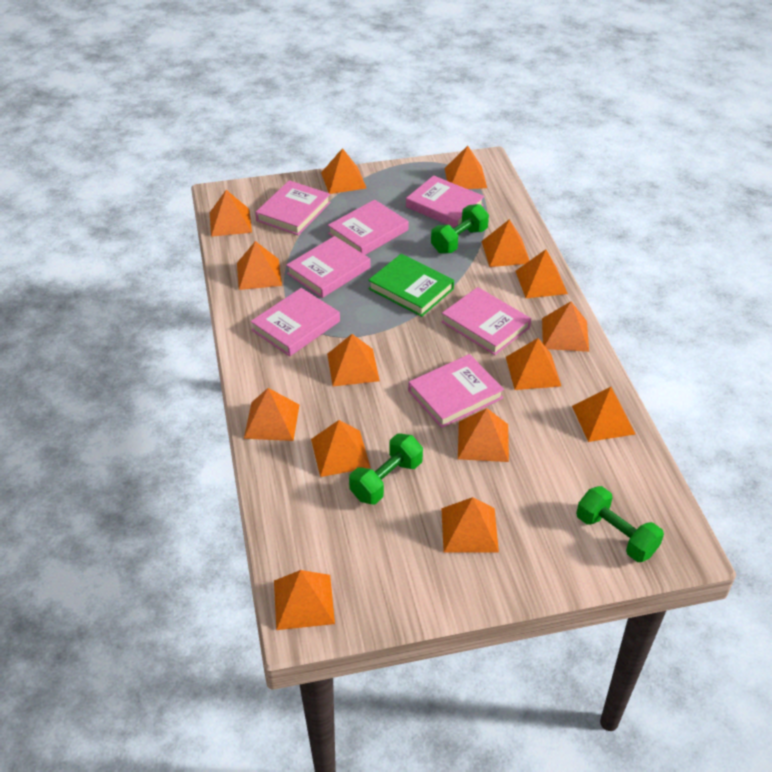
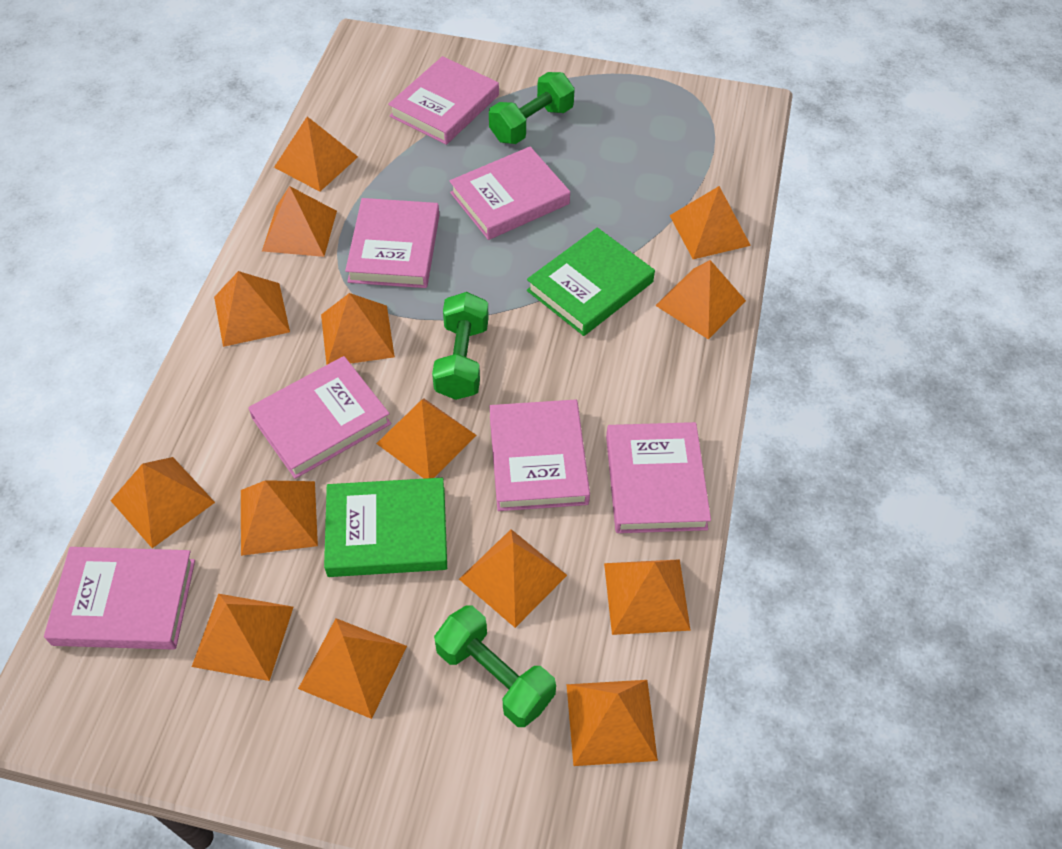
green book: 1 -> 2
orange pyramid: 15 -> 14

